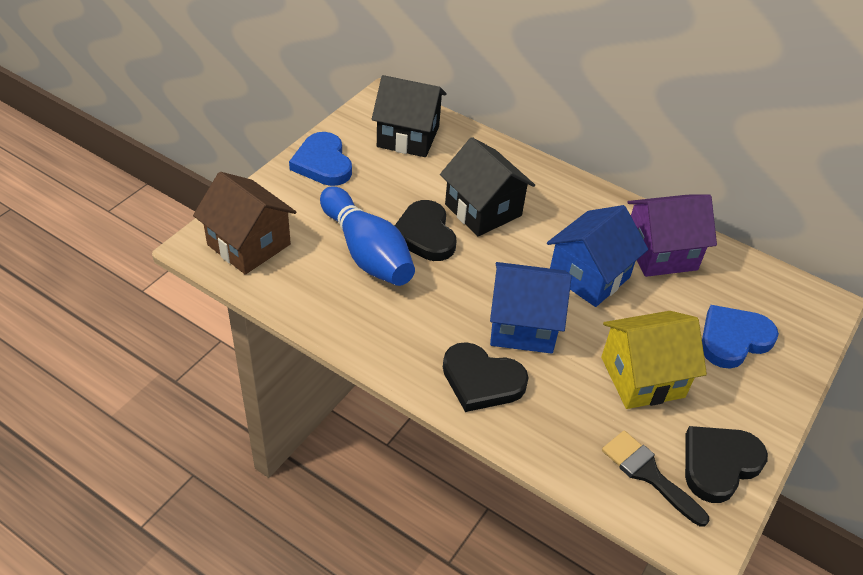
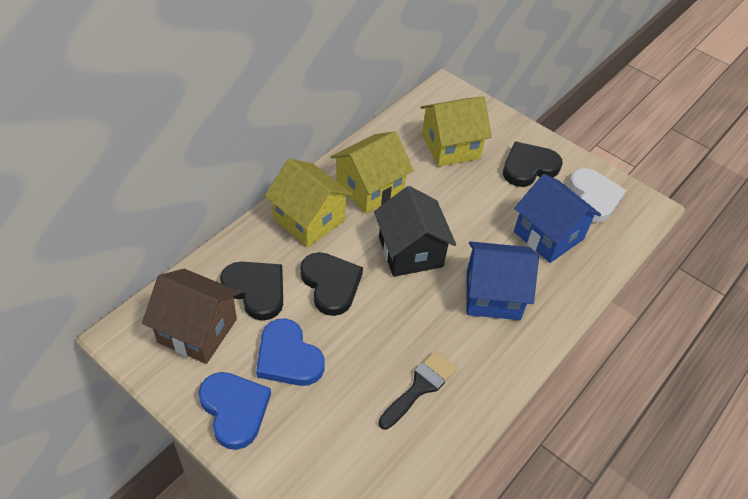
black house: 2 -> 1
blue bowling pin: 1 -> 0
purple house: 1 -> 0
white heart: 0 -> 1
yellow house: 1 -> 3

